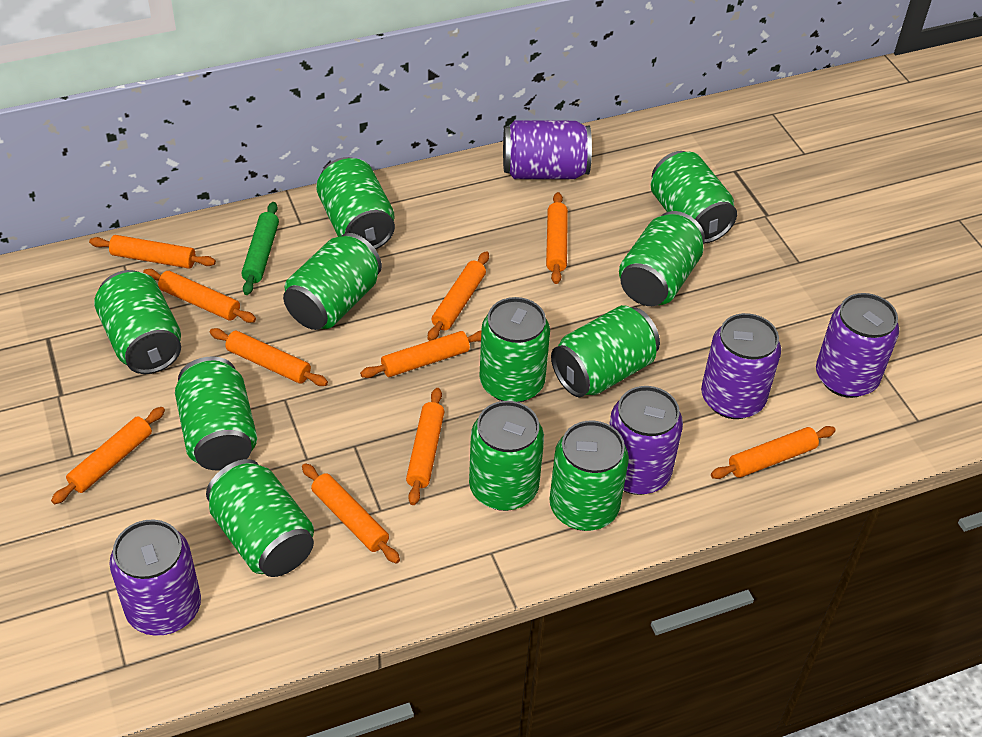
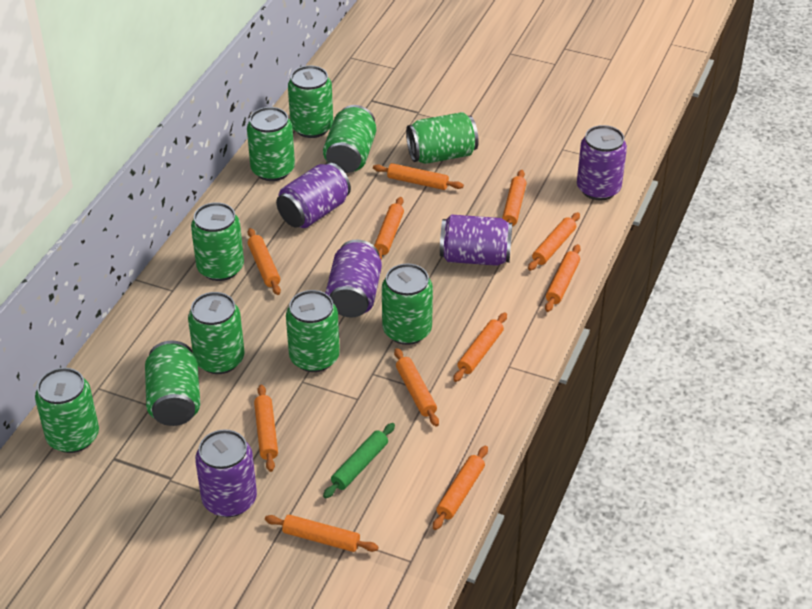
green can: 11 -> 10
orange rolling pin: 10 -> 11

